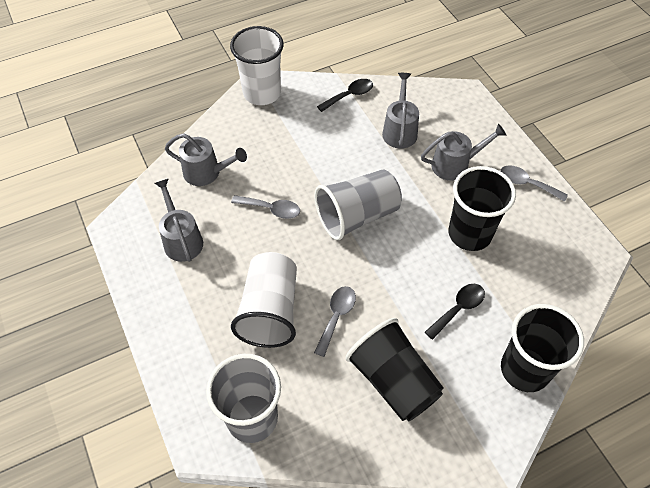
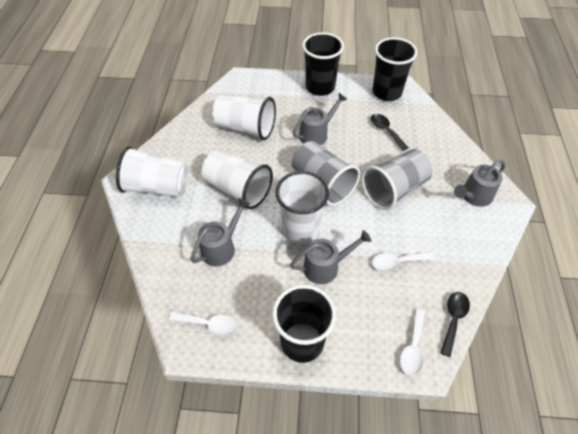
grey spoon: 3 -> 0
white cup: 2 -> 4
white spoon: 0 -> 3

